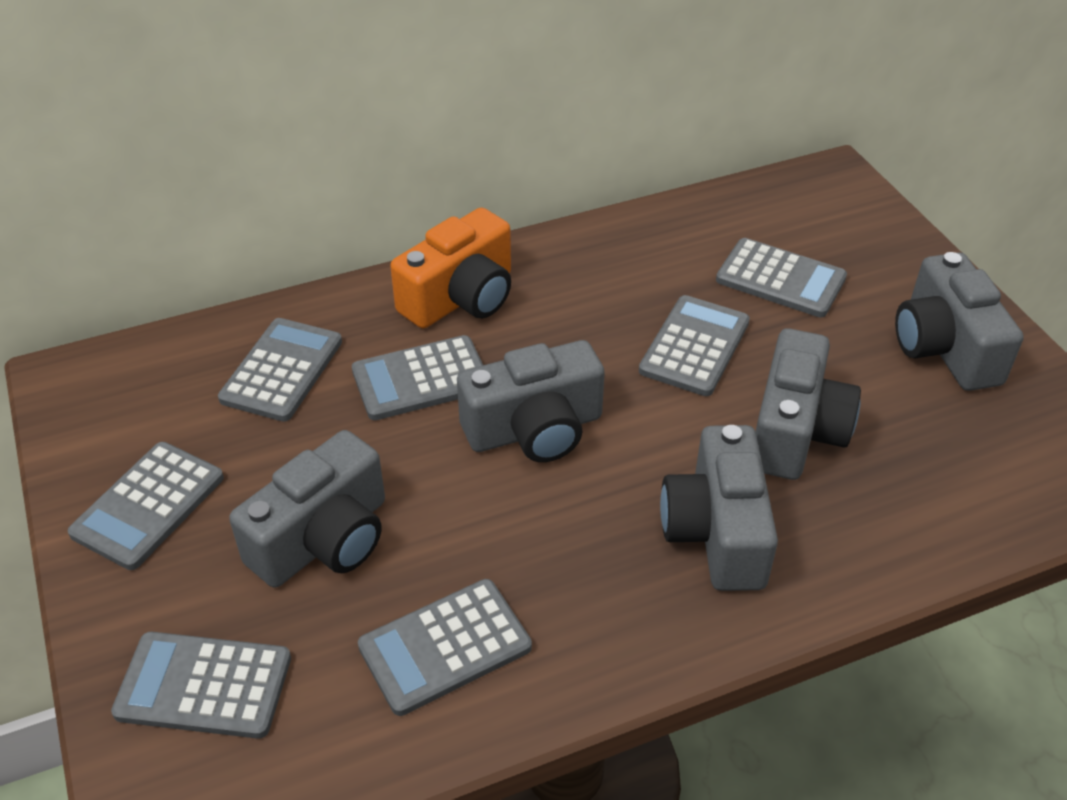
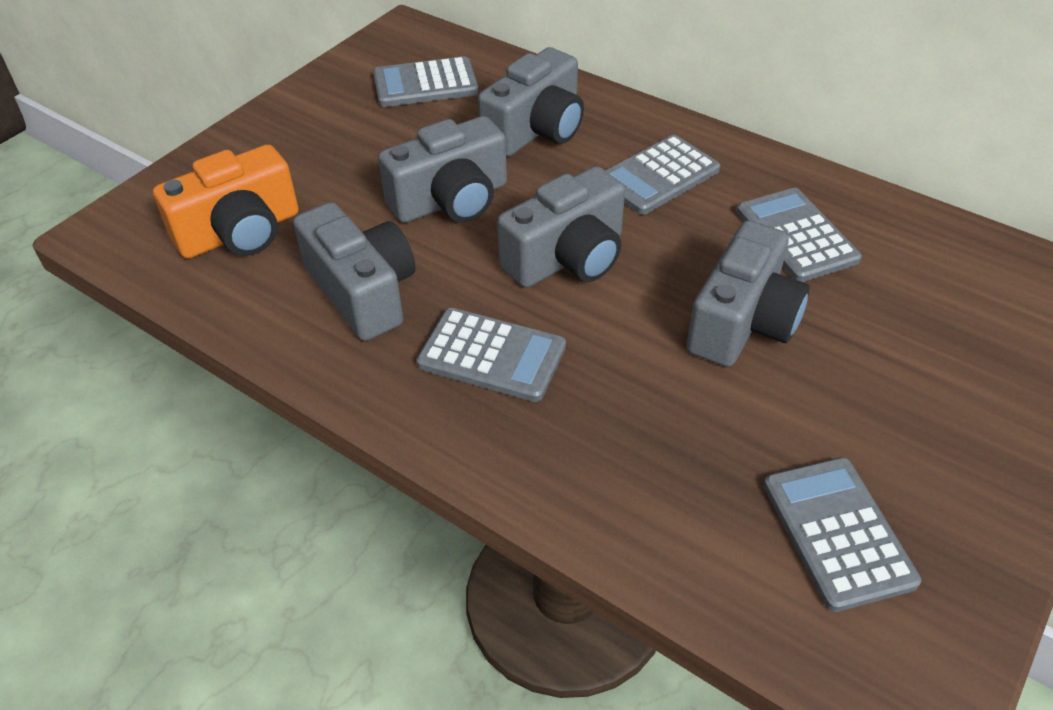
grey calculator: 7 -> 5

